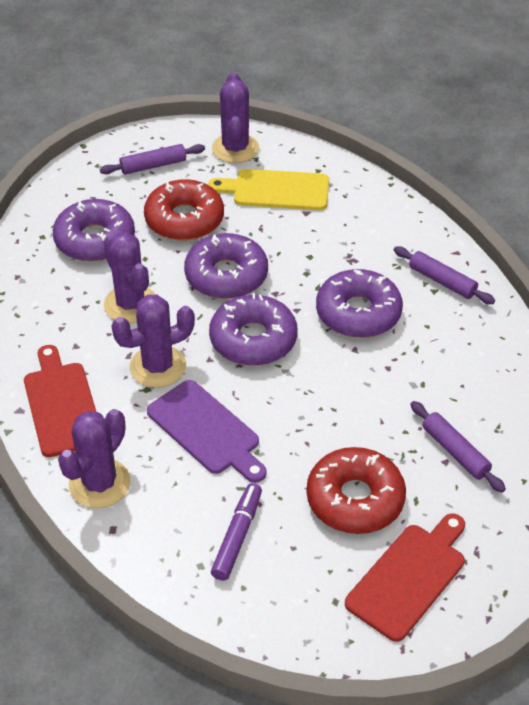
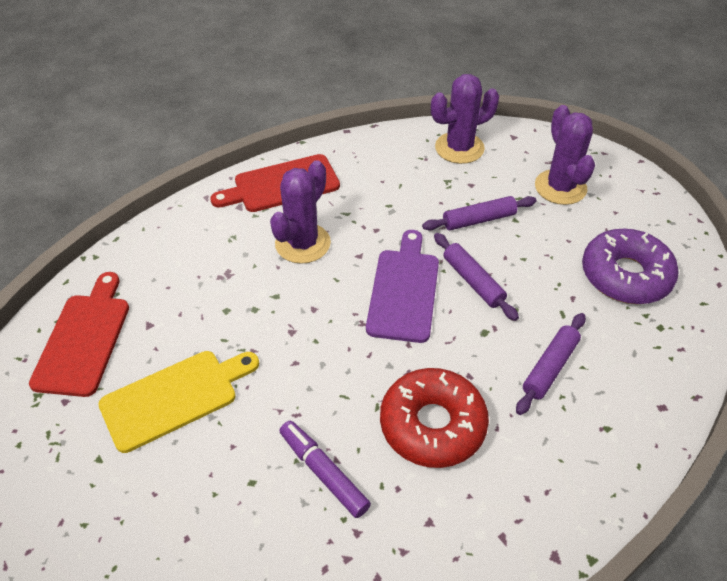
purple cactus: 4 -> 3
purple donut: 4 -> 1
red donut: 2 -> 1

